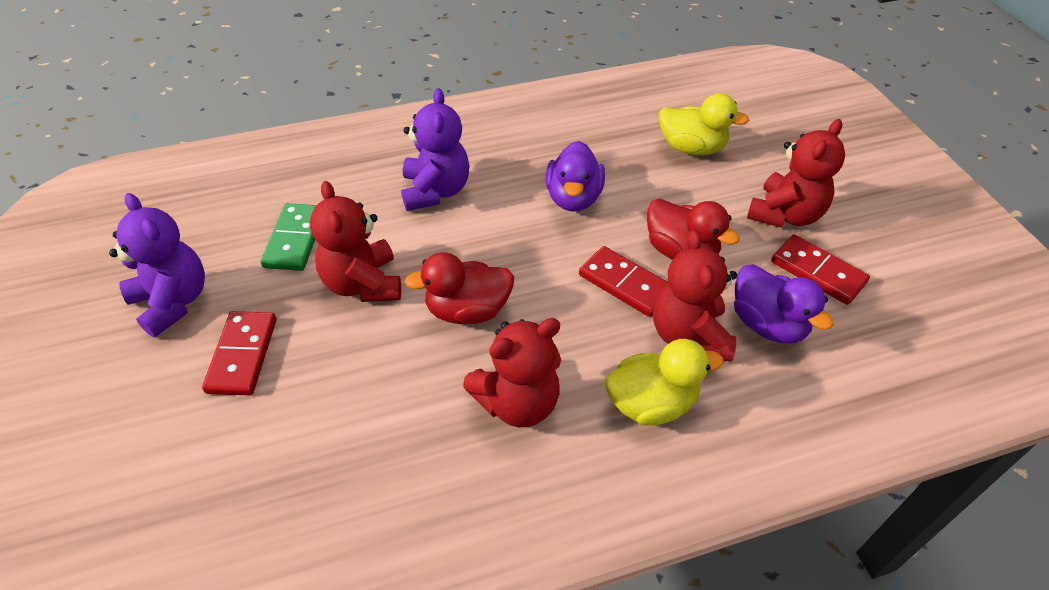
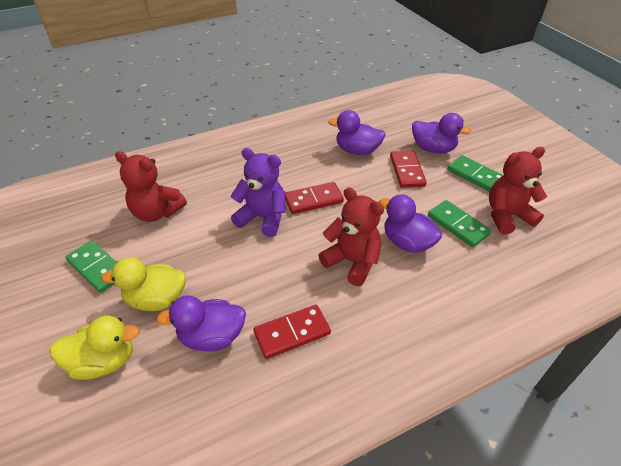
green domino: 1 -> 3
purple duck: 2 -> 4
purple teddy bear: 2 -> 1
red duck: 2 -> 0
red teddy bear: 4 -> 3

